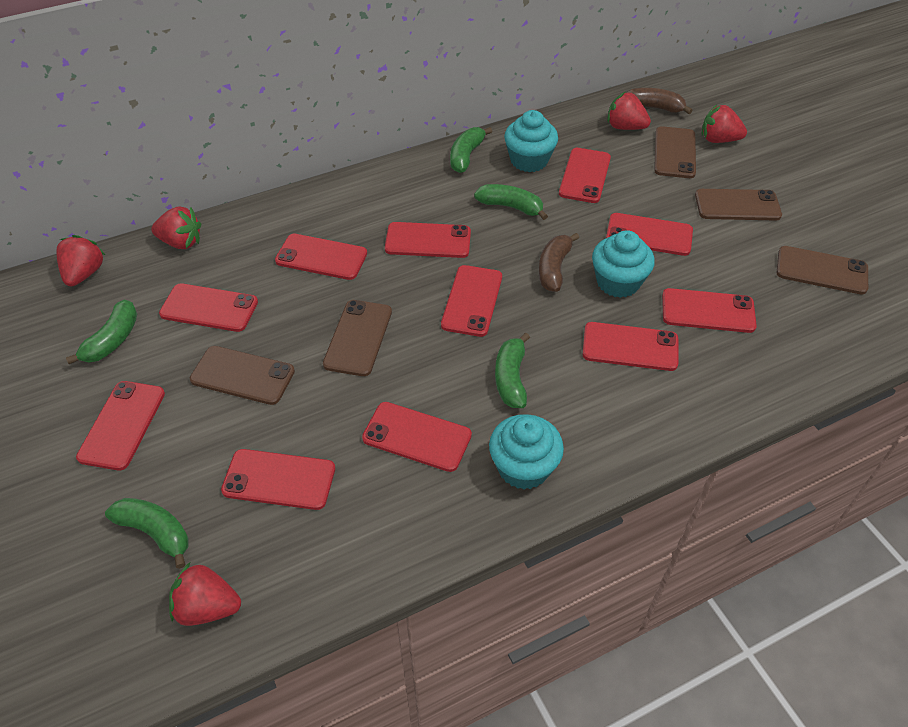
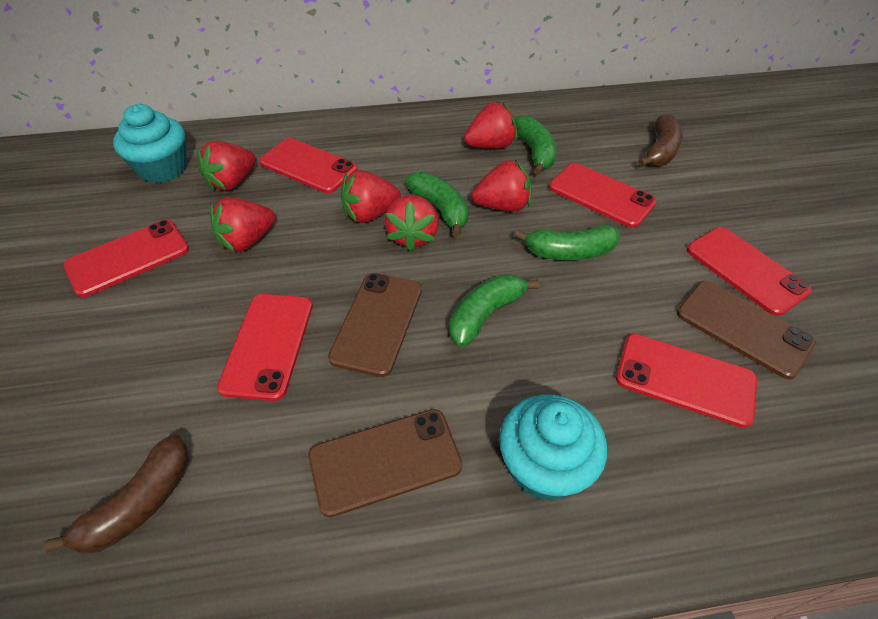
brown phone: 5 -> 3
green banana: 5 -> 4
red phone: 11 -> 6
red strawberry: 5 -> 6
turquoise cupcake: 3 -> 2

